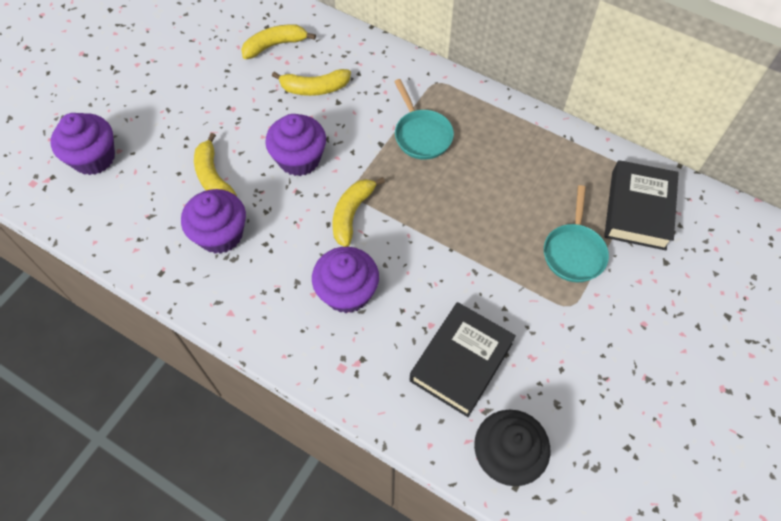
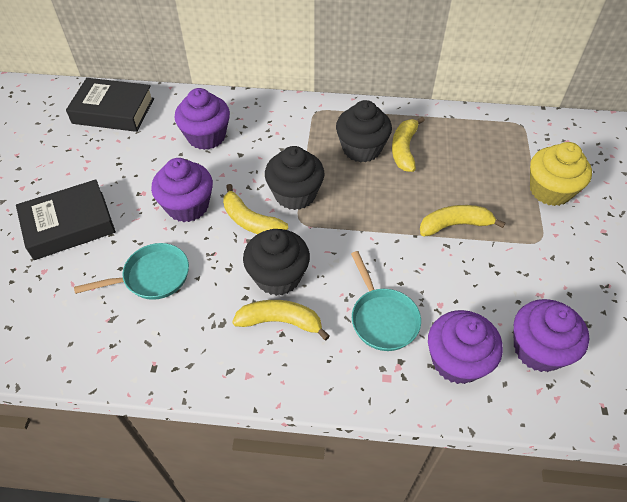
black cupcake: 1 -> 3
yellow cupcake: 0 -> 1

